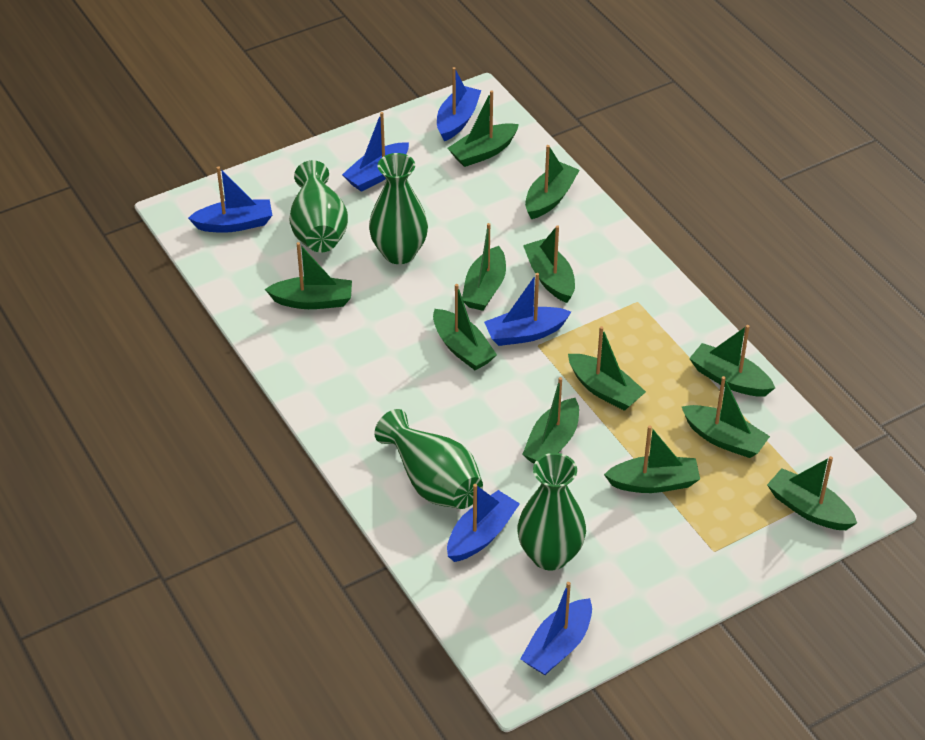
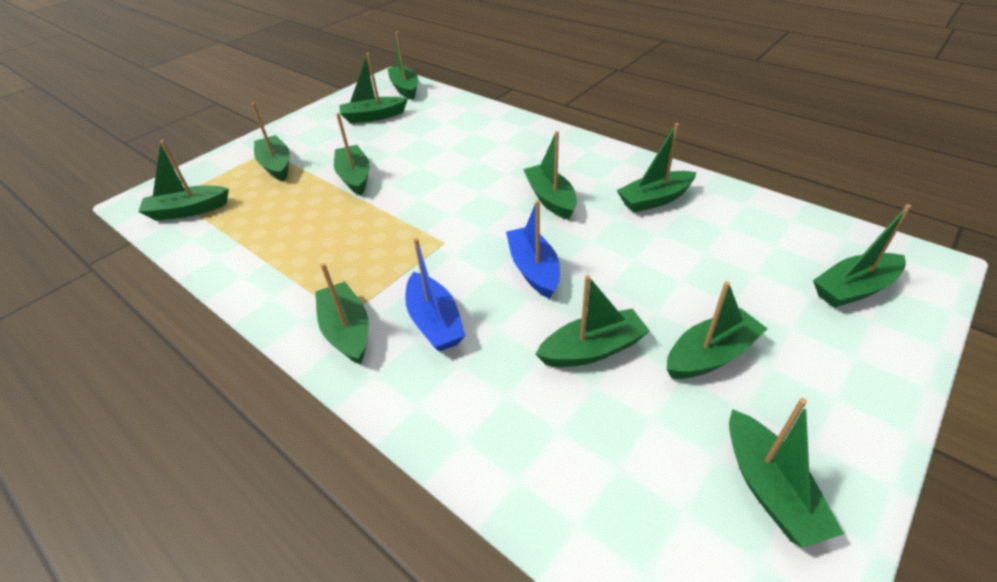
blue boat: 6 -> 2
green vase: 4 -> 0

